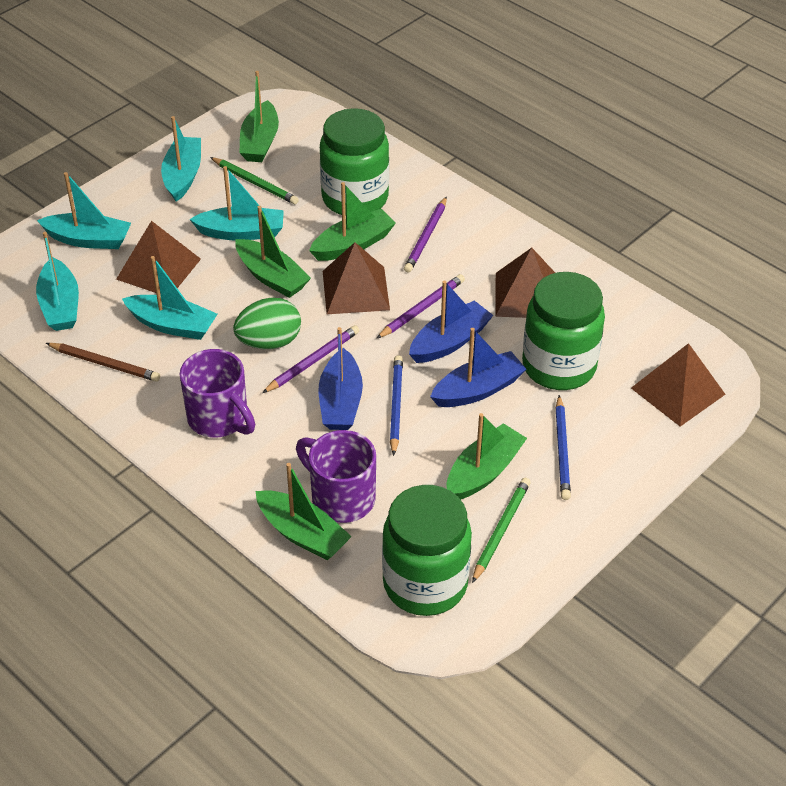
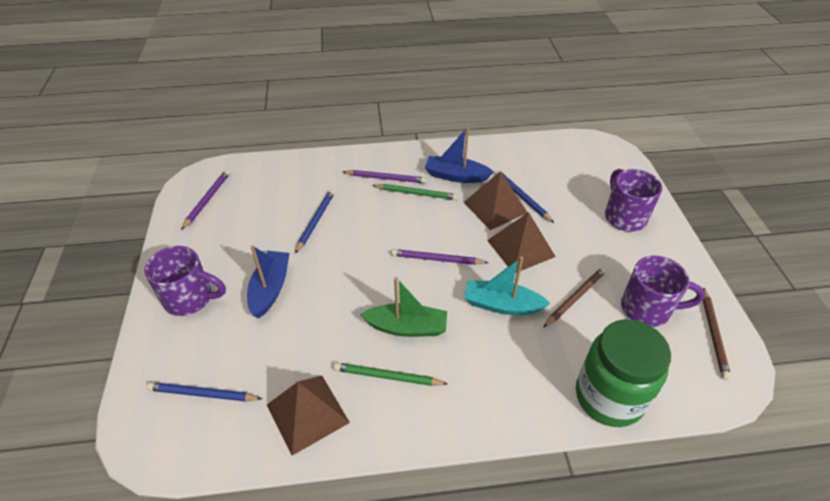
blue boat: 3 -> 2
blue pencil: 2 -> 3
brown pencil: 1 -> 2
brown pyramid: 4 -> 3
green boat: 5 -> 1
green egg: 1 -> 0
green jar: 3 -> 1
purple mug: 2 -> 3
turquoise boat: 5 -> 1

